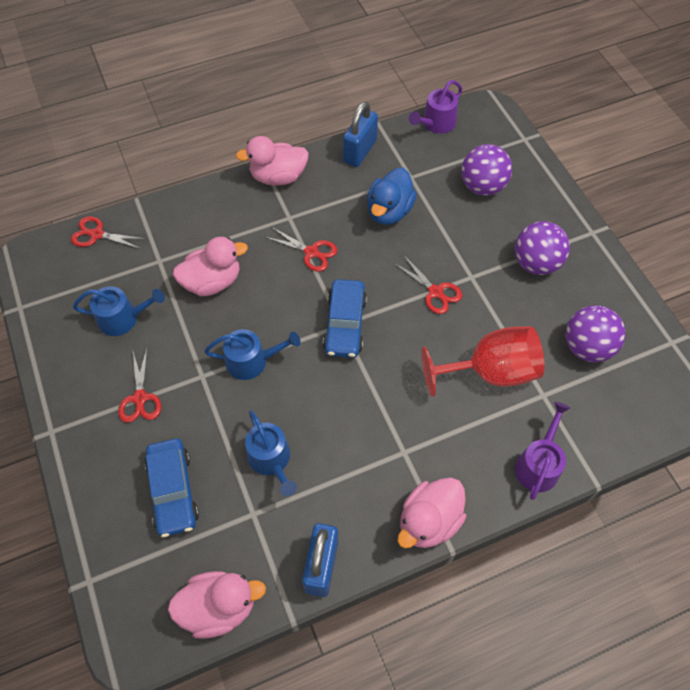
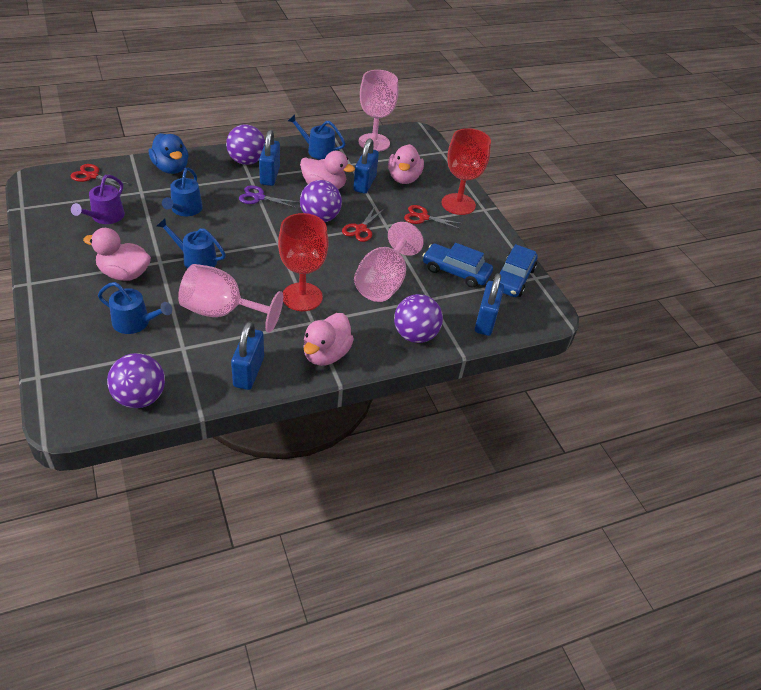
blue padlock: 2 -> 4
blue watering can: 3 -> 4
pink goblet: 0 -> 3
purple ball: 3 -> 4
purple scissors: 0 -> 1
purple watering can: 2 -> 1
red goblet: 1 -> 2
red scissors: 4 -> 3

